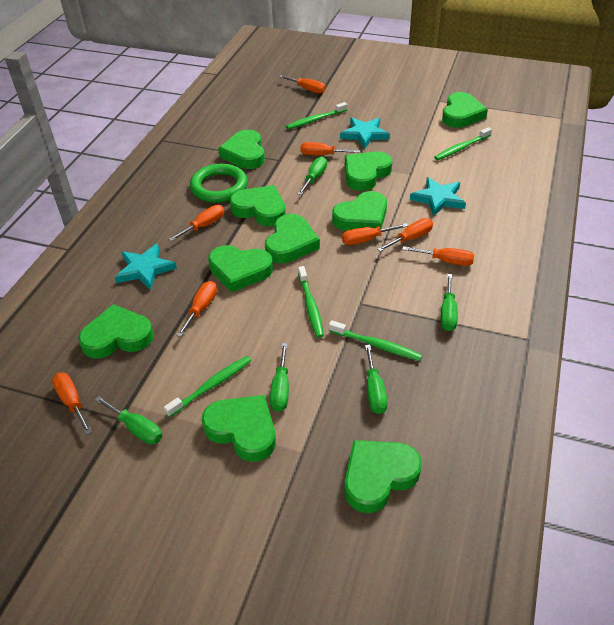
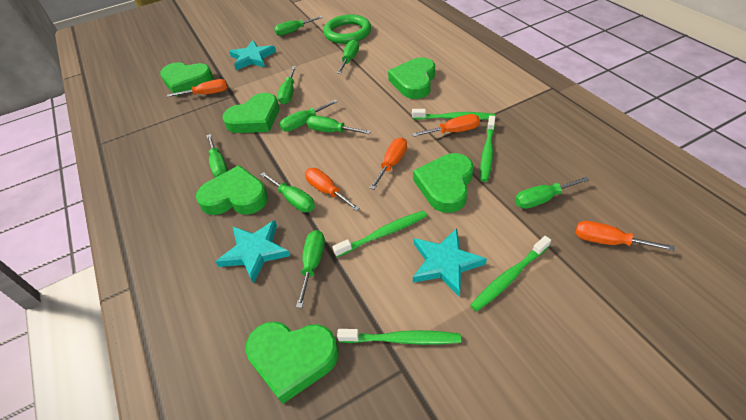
green heart: 10 -> 6
green screwdriver: 5 -> 9
orange screwdriver: 8 -> 5

